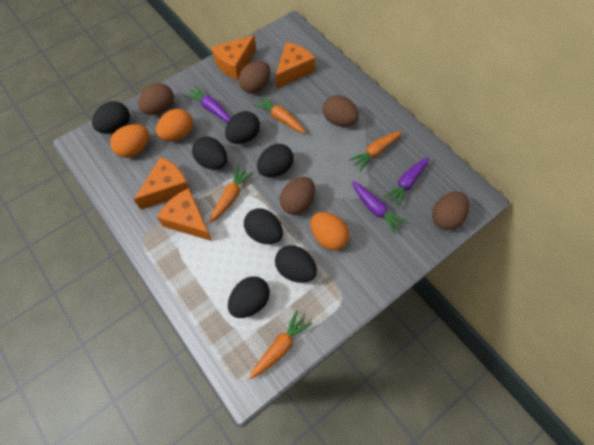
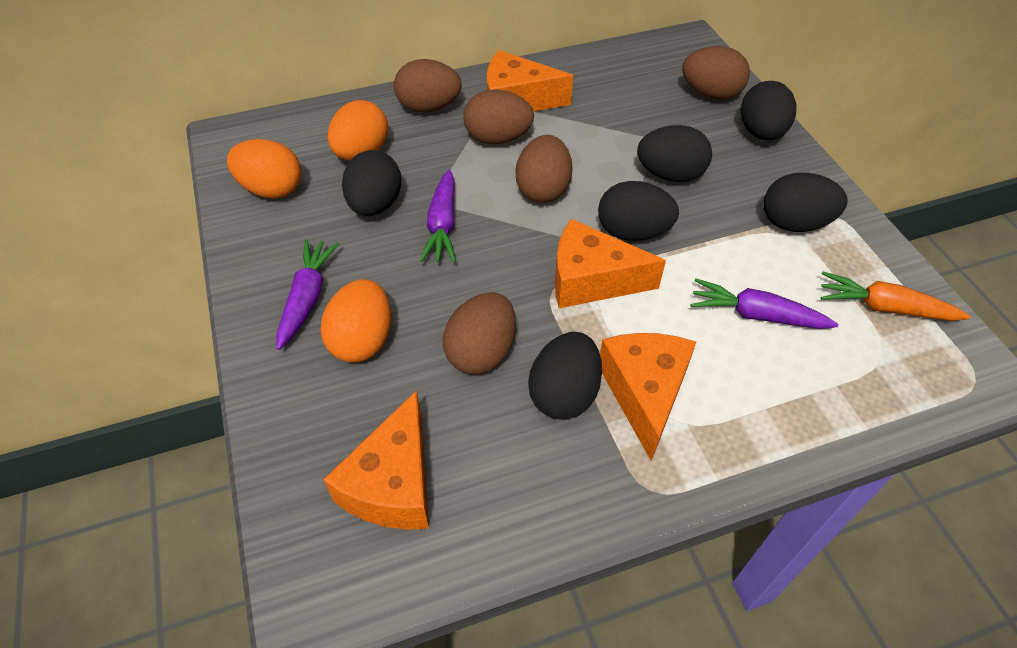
black egg: 7 -> 6
orange carrot: 4 -> 1

